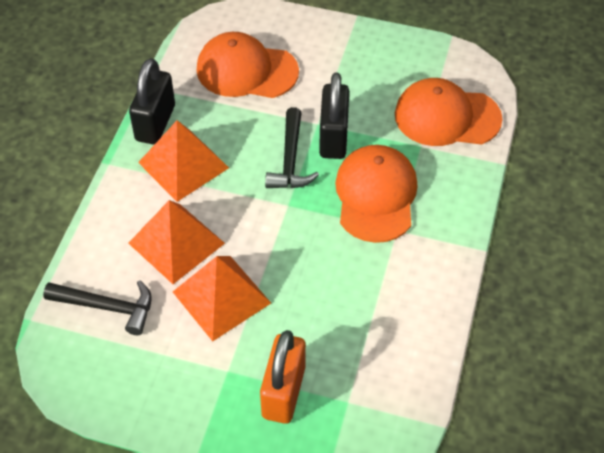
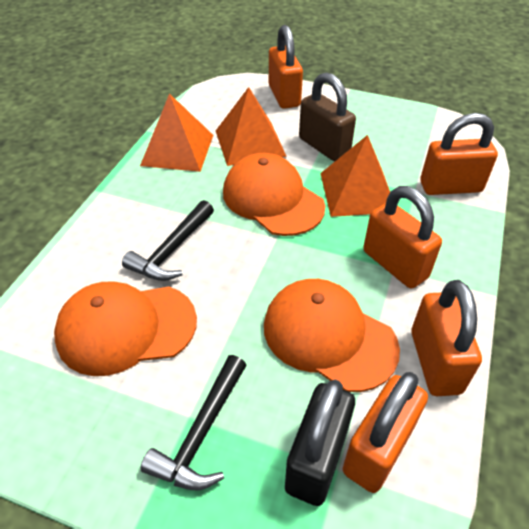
black padlock: 2 -> 1
brown padlock: 0 -> 1
orange padlock: 1 -> 5

